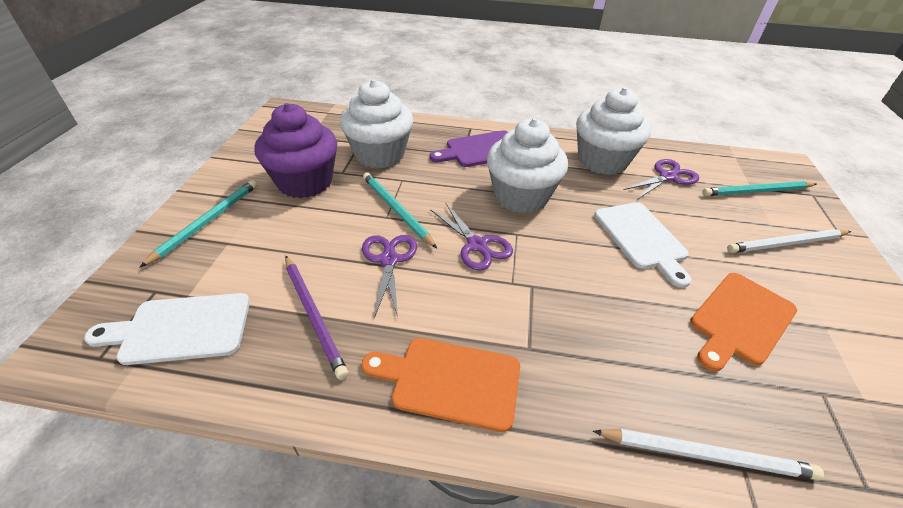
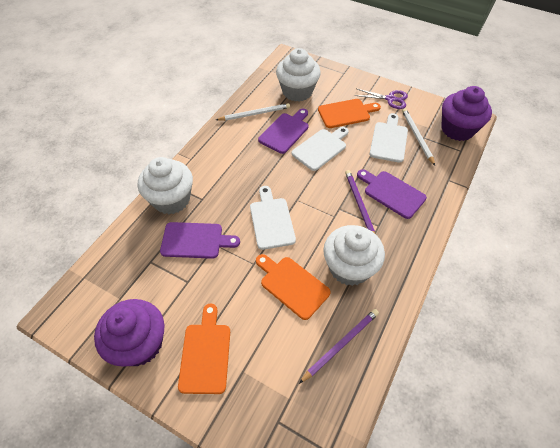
orange cutting board: 2 -> 3
purple cupcake: 1 -> 2
purple cutting board: 1 -> 3
purple pencil: 1 -> 2
purple scissors: 3 -> 1
turquoise pencil: 3 -> 0
white cutting board: 2 -> 3

